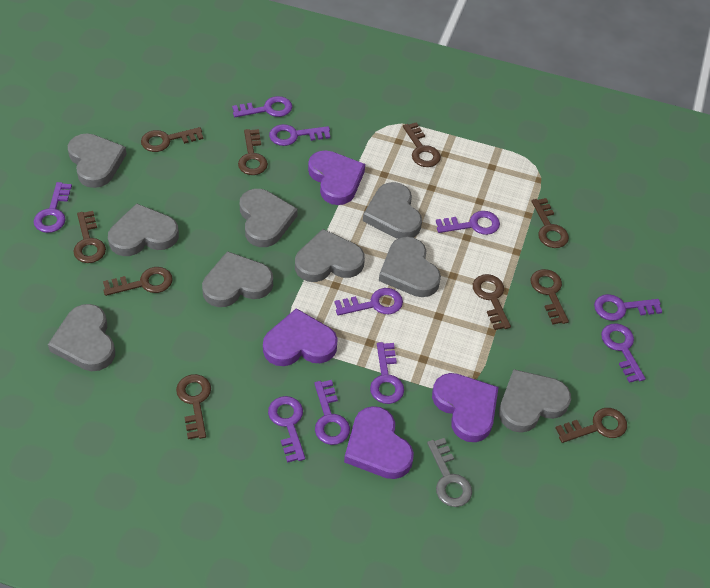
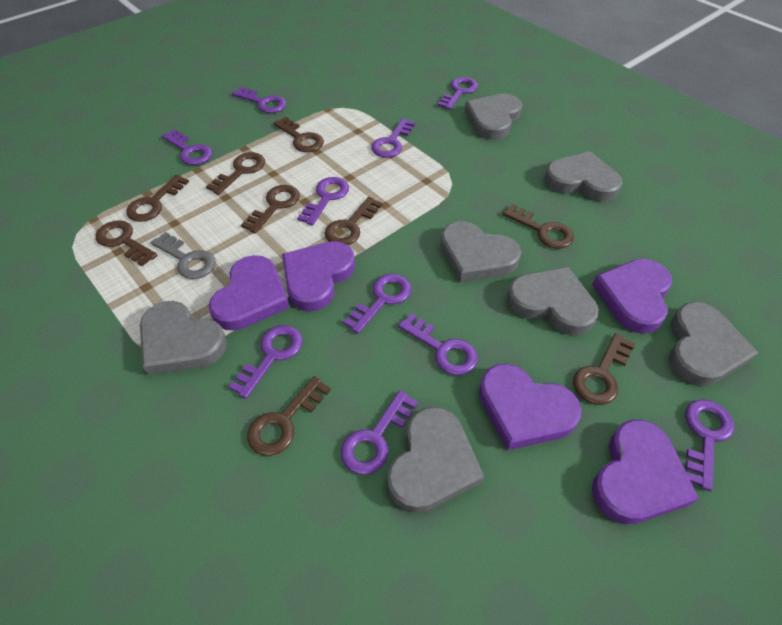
brown key: 10 -> 9
grey heart: 9 -> 7
purple heart: 4 -> 5

